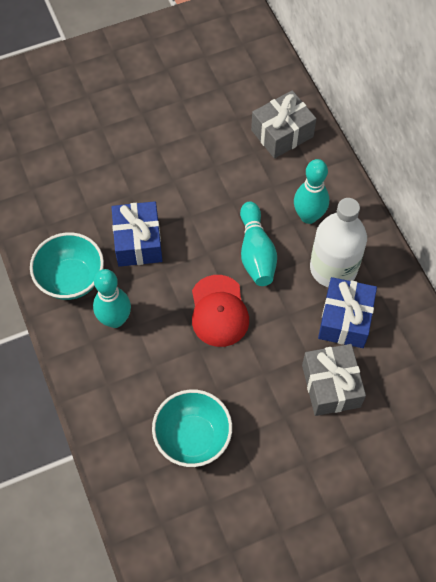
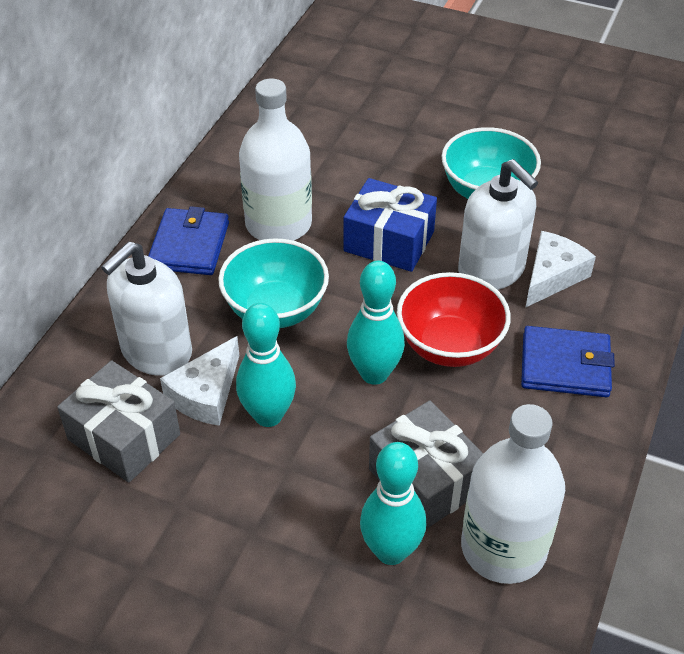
blue gift: 2 -> 1
blue wallet: 0 -> 2
red bowl: 0 -> 1
red cap: 1 -> 0
white bottle: 1 -> 2
white cheese: 0 -> 2
white soap dispenser: 0 -> 2

